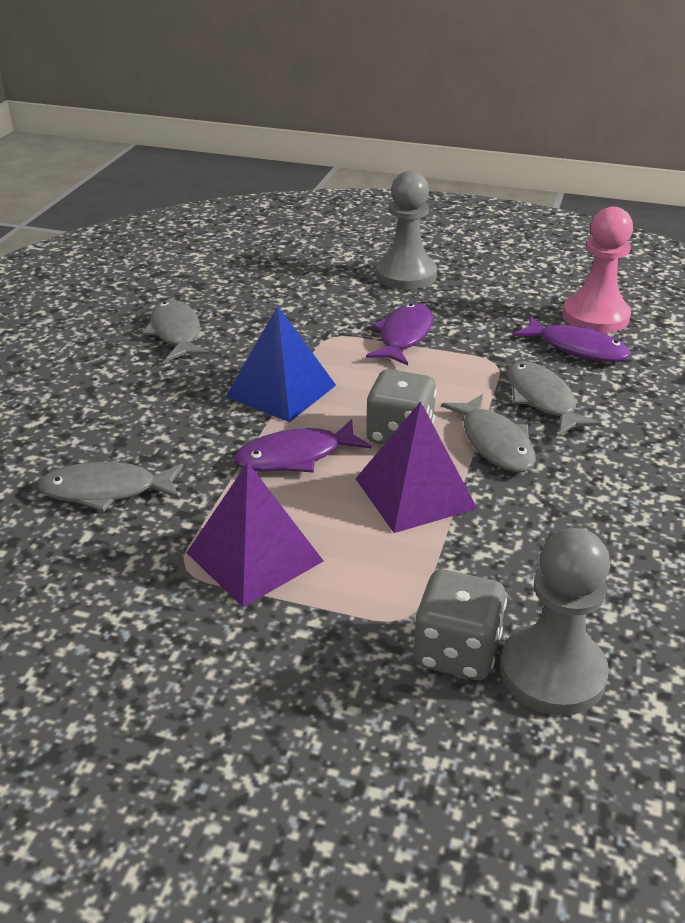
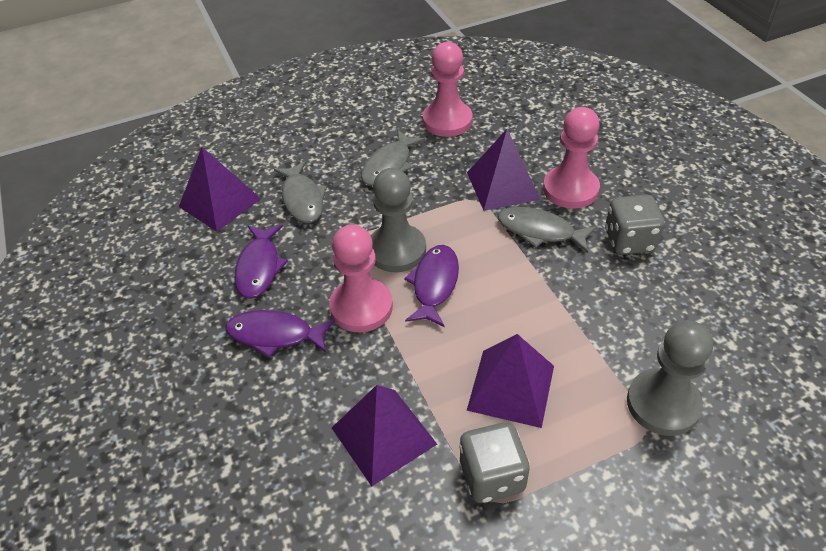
blue pyramid: 1 -> 0
grey fish: 4 -> 3
pink pawn: 1 -> 3
purple pyramid: 2 -> 4

